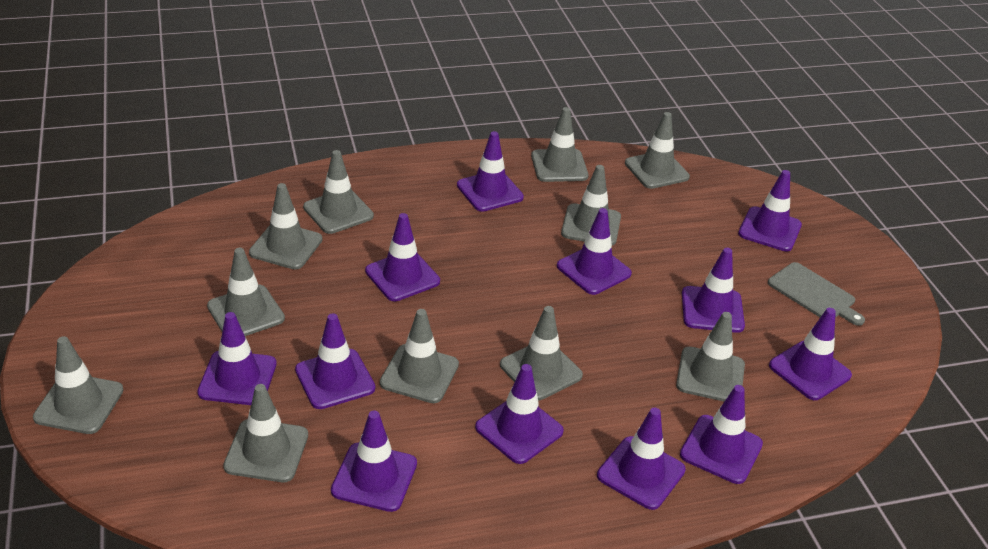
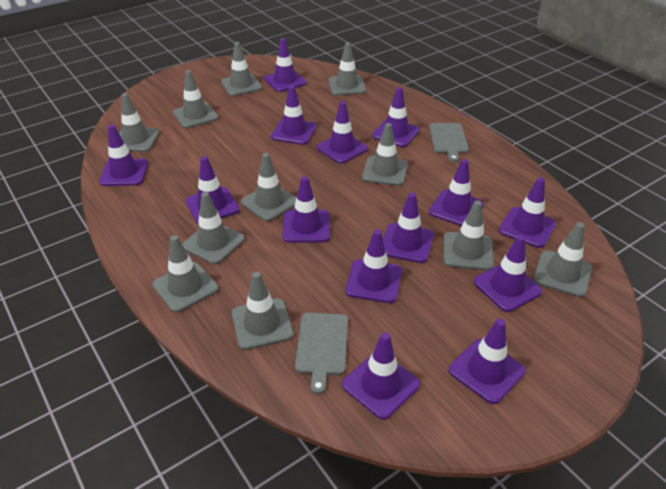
grey cutting board: 1 -> 2
purple traffic cone: 12 -> 14

